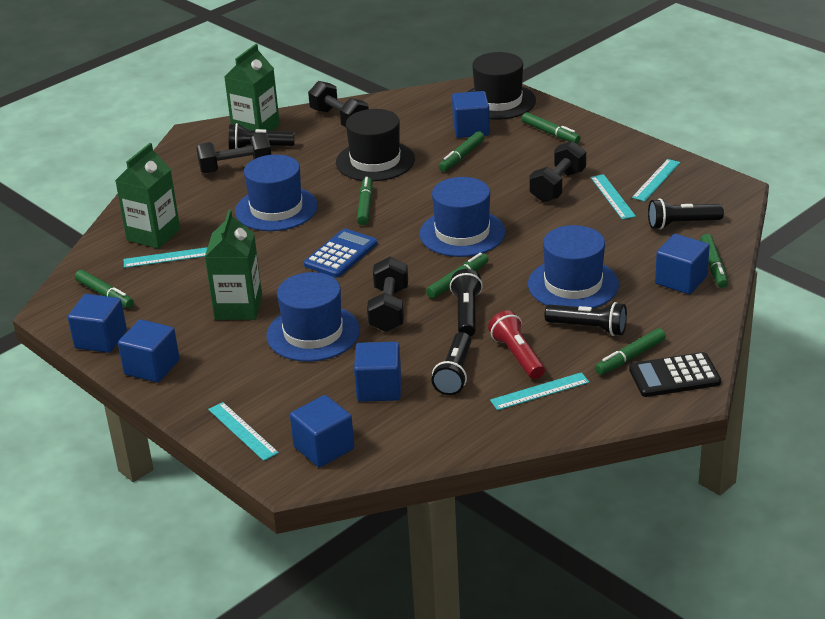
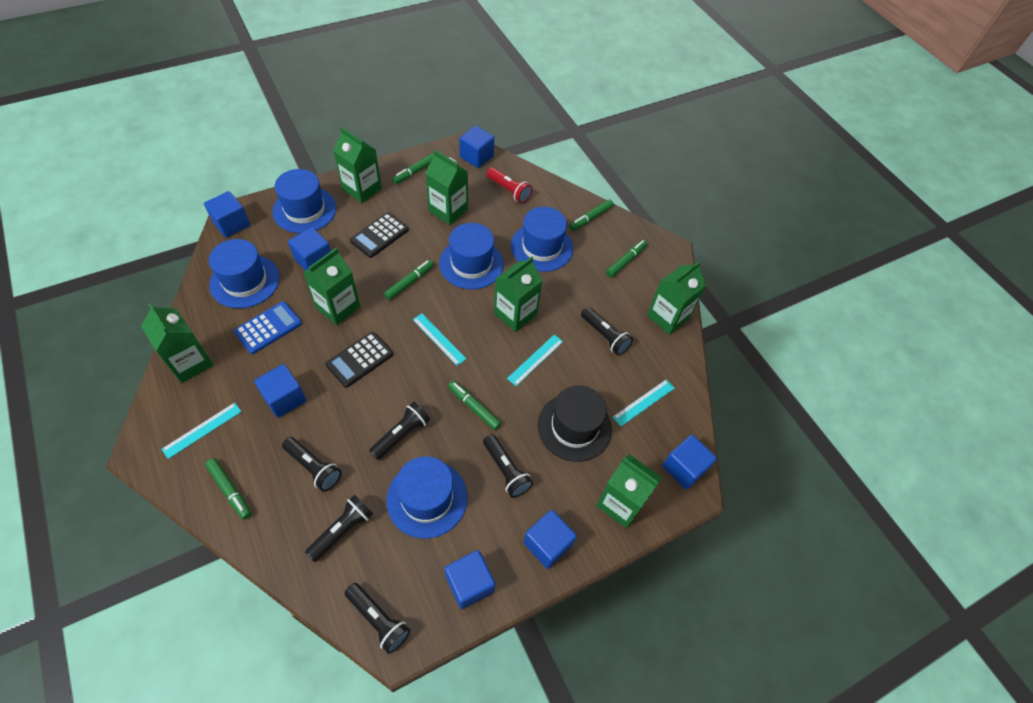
black calculator: 1 -> 2
black dumbbell: 4 -> 0
black flashlight: 5 -> 6
black hat: 2 -> 1
blue cube: 6 -> 7
blue hat: 4 -> 5
green carton: 3 -> 7
green marker: 7 -> 6
turquoise ruler: 5 -> 4

